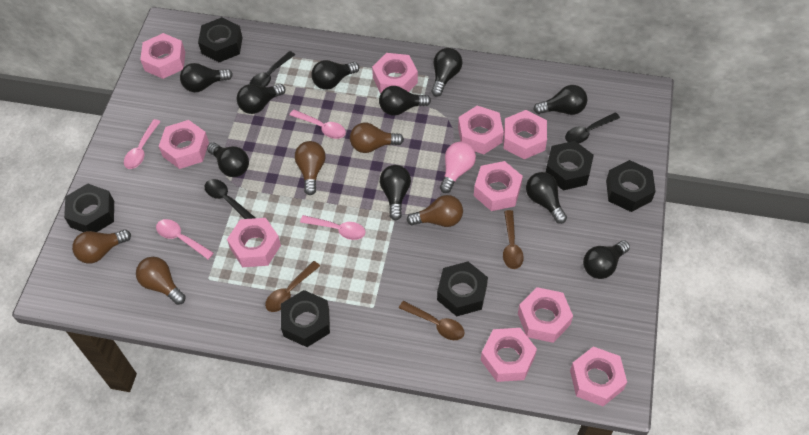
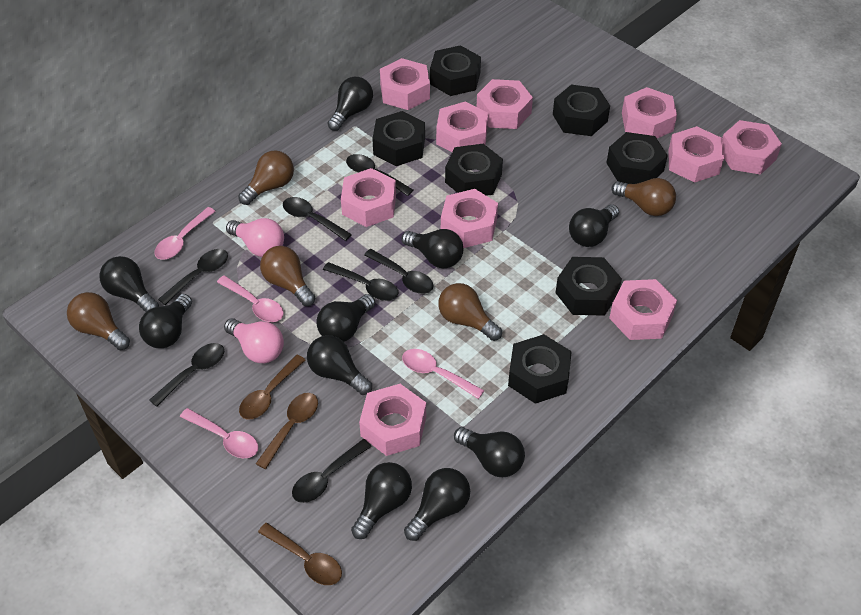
black nut: 6 -> 7
black spoon: 3 -> 7
pink light bulb: 1 -> 2

